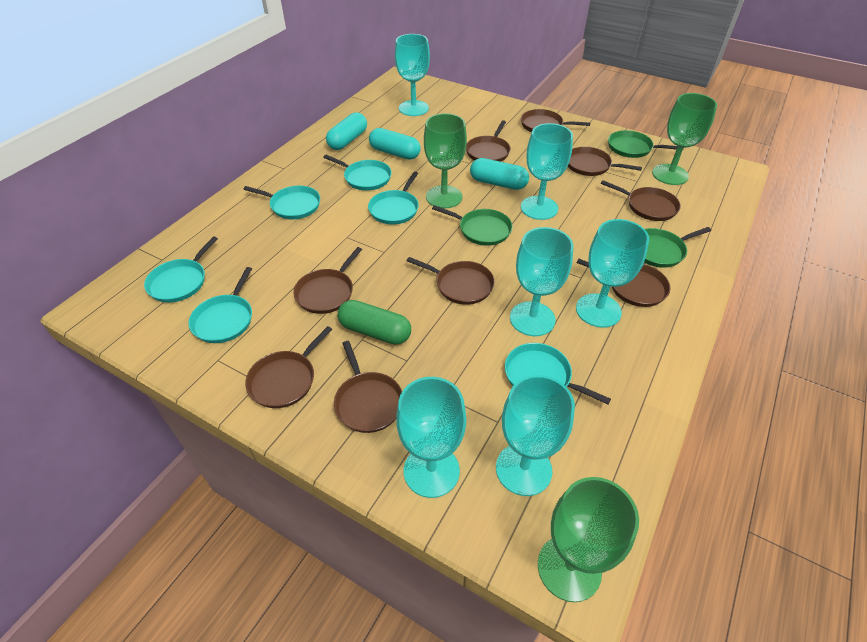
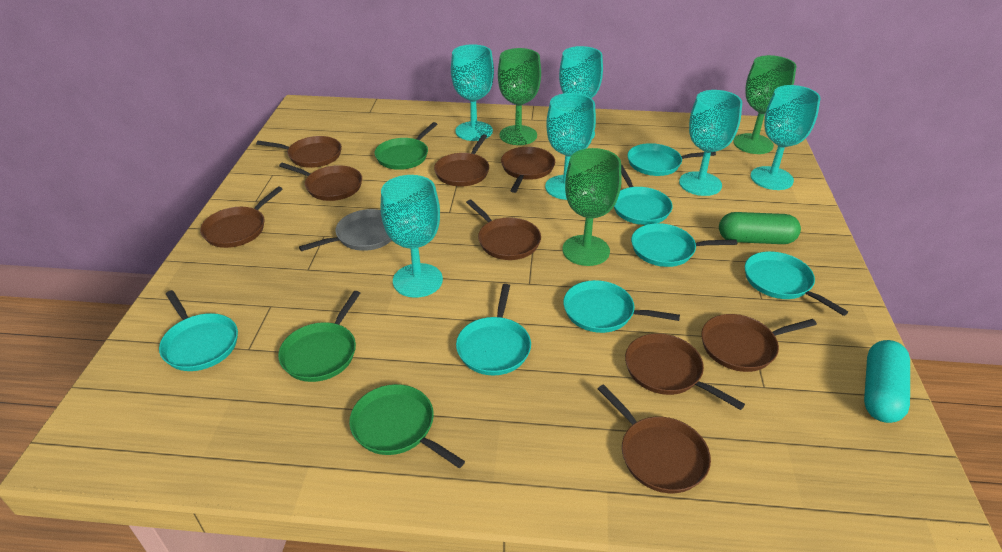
grey pan: 0 -> 1
turquoise capsule: 3 -> 1
turquoise pan: 6 -> 7

